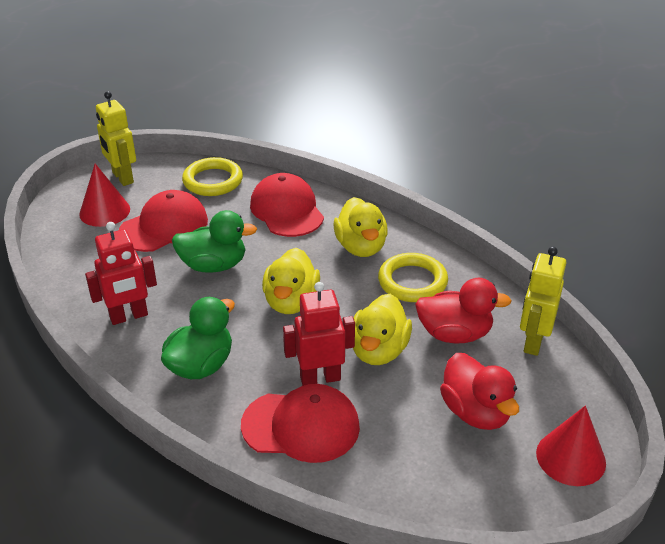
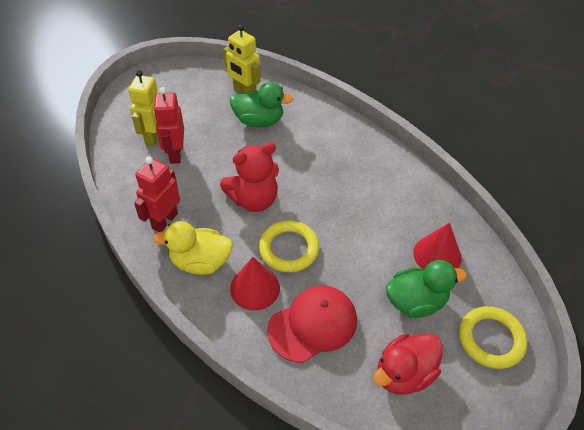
red cap: 3 -> 1
red duck: 2 -> 1
red teddy bear: 0 -> 1
yellow duck: 3 -> 1

